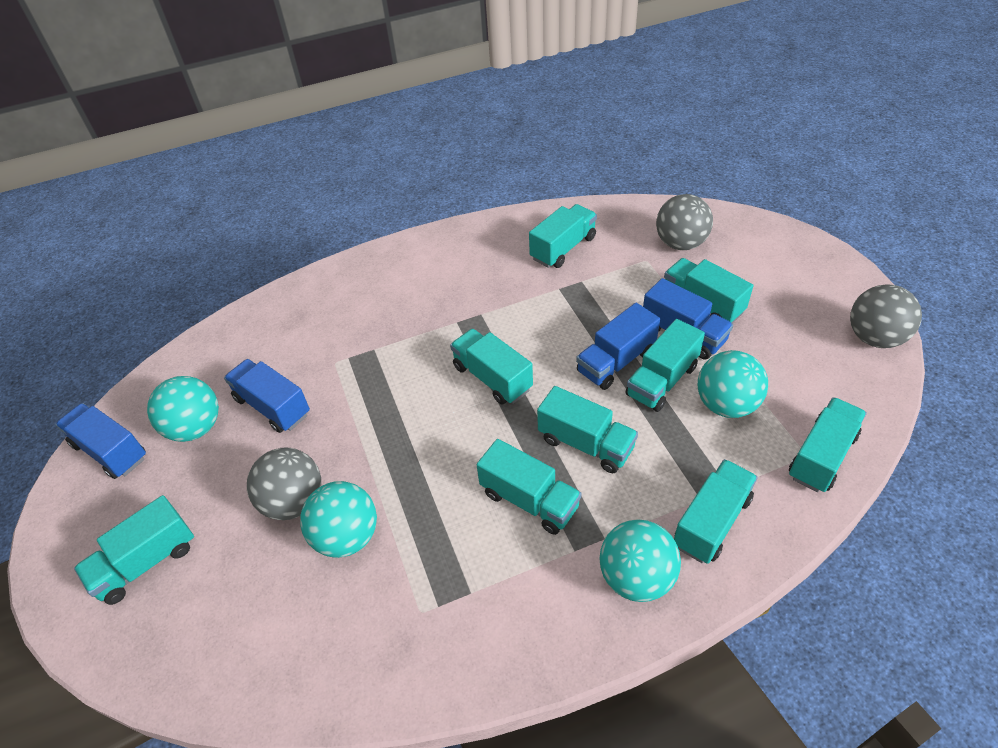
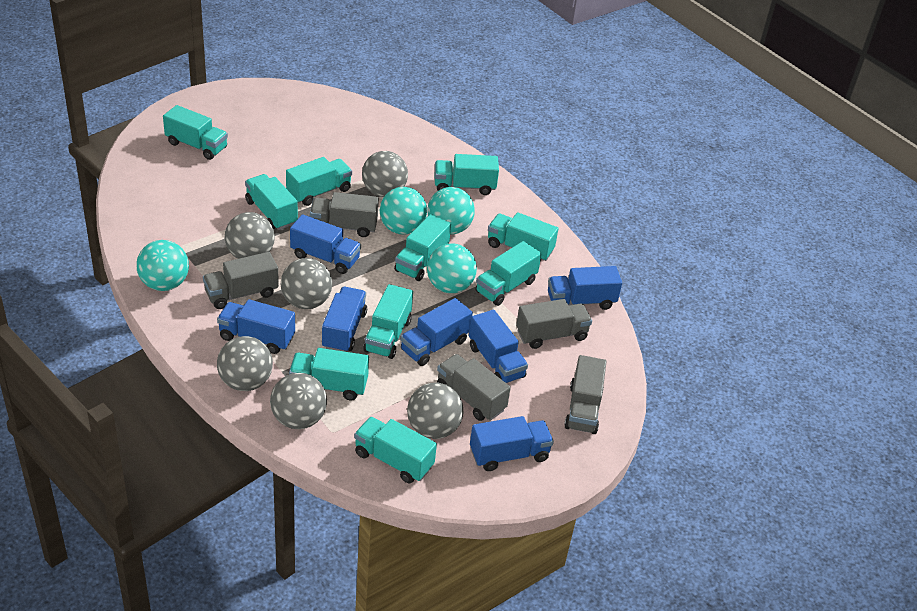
blue truck: 4 -> 7
grey ball: 3 -> 6
grey truck: 0 -> 5
turquoise truck: 9 -> 10

